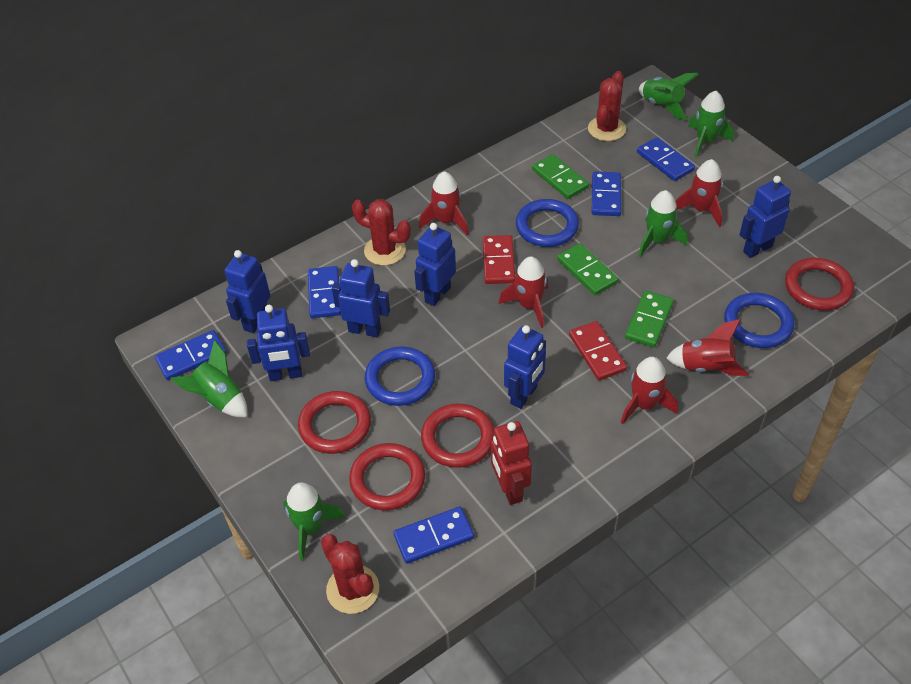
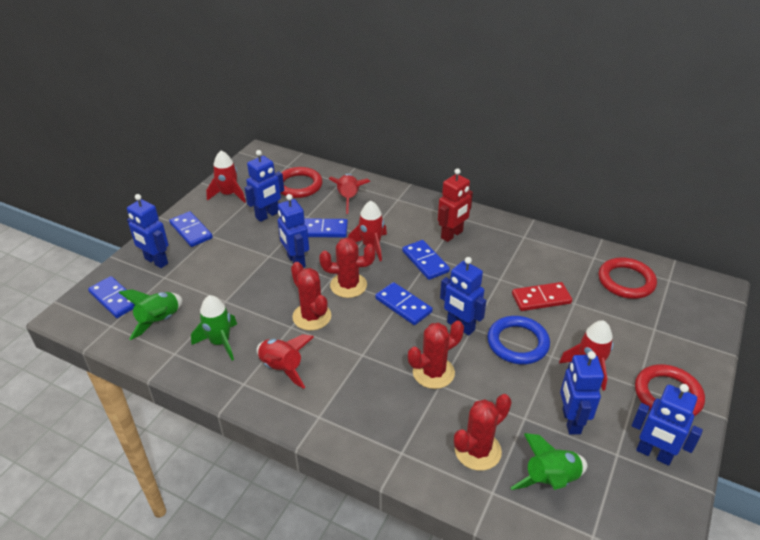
blue ring: 3 -> 1
green domino: 3 -> 0
green rocket: 5 -> 3
red cactus: 3 -> 4
red domino: 2 -> 1
red ring: 4 -> 3

